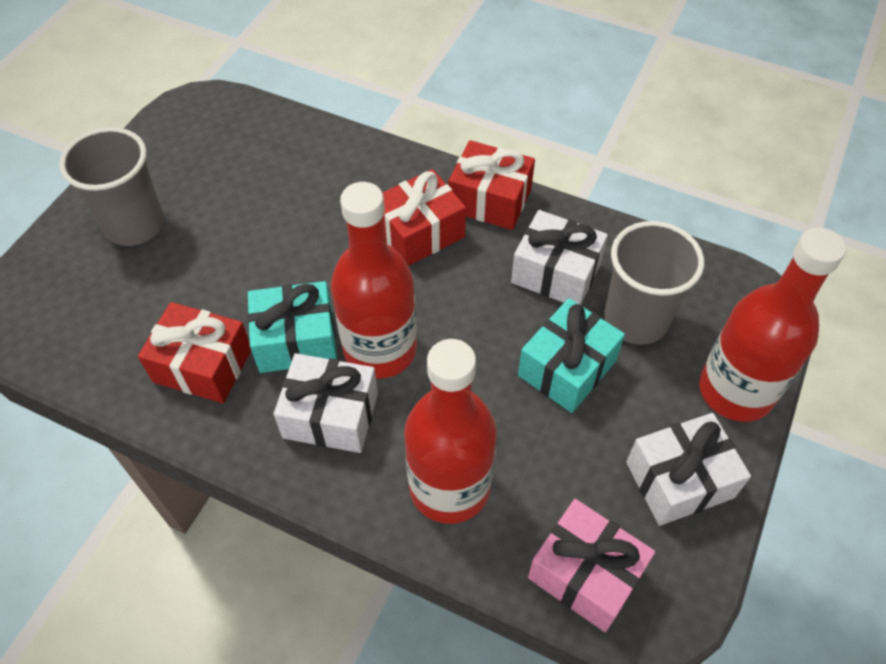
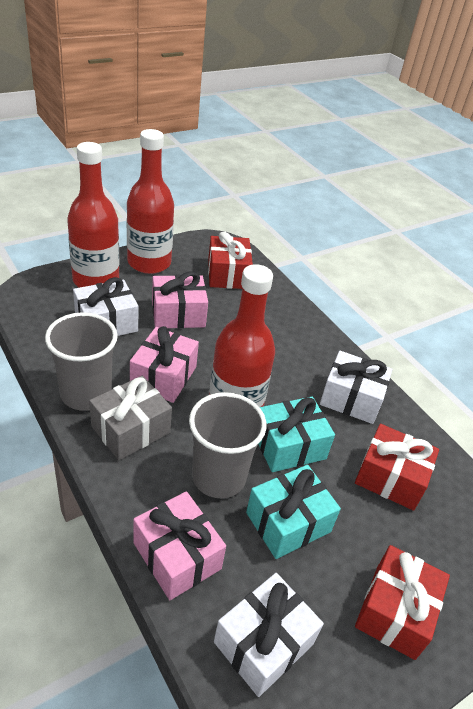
grey gift: 0 -> 1
pink gift: 1 -> 3

